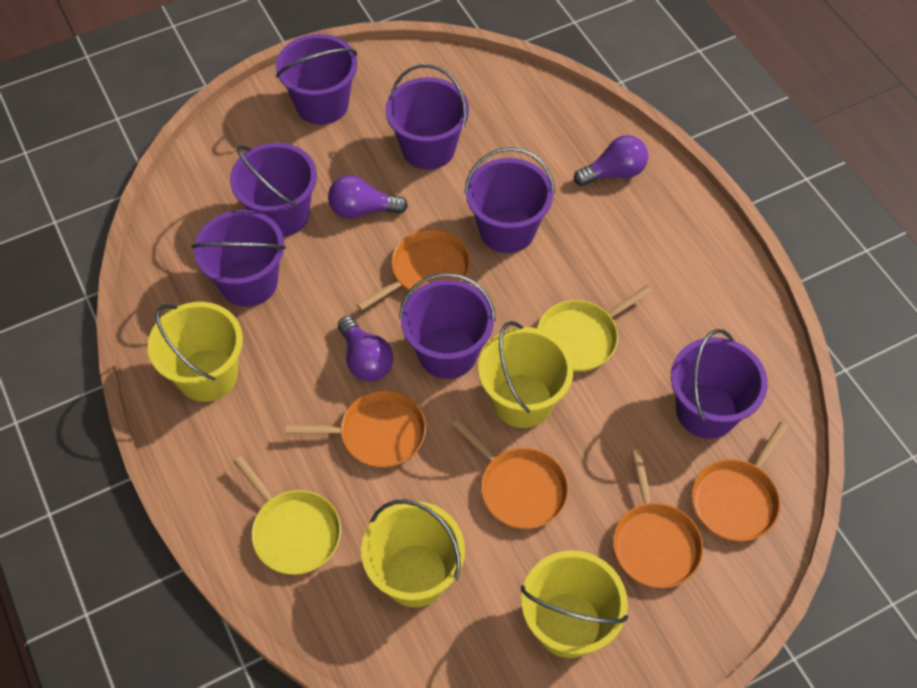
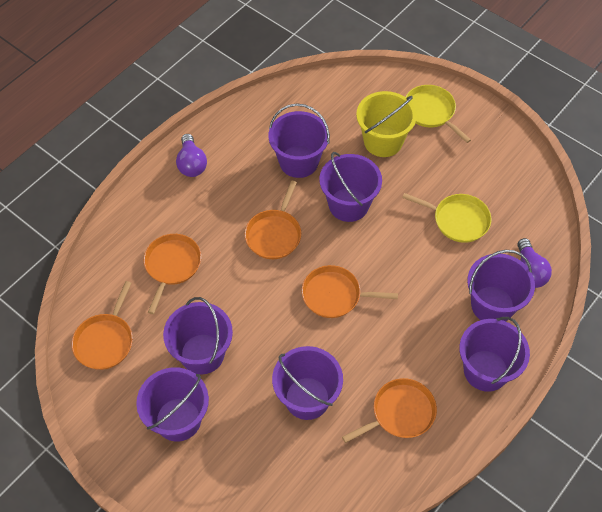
purple light bulb: 3 -> 2
yellow bucket: 4 -> 1

